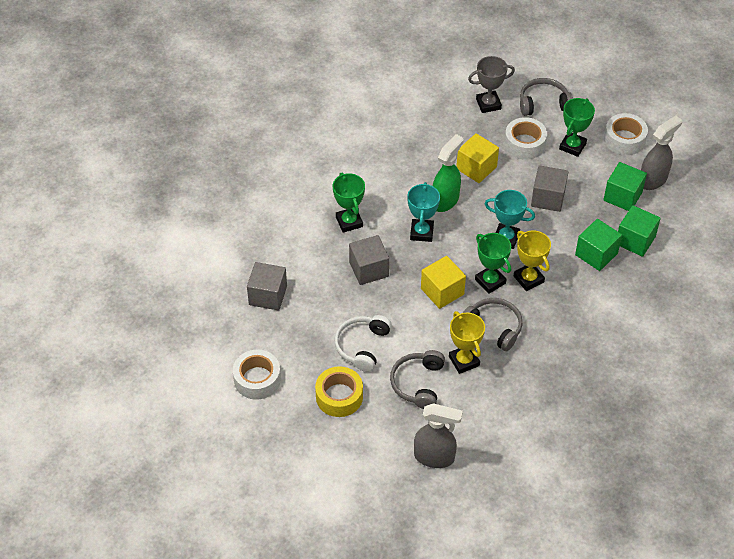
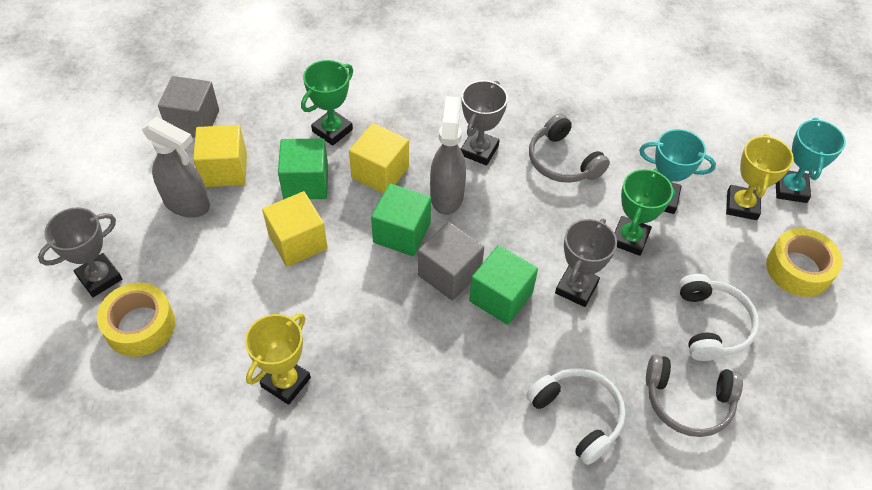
green spray bottle: 1 -> 0
green trophy: 3 -> 2
grey cube: 3 -> 2
grey headphones: 3 -> 2
grey trophy: 1 -> 3
white headphones: 1 -> 2
white tape: 3 -> 0
yellow cube: 2 -> 3
yellow tape: 1 -> 2

